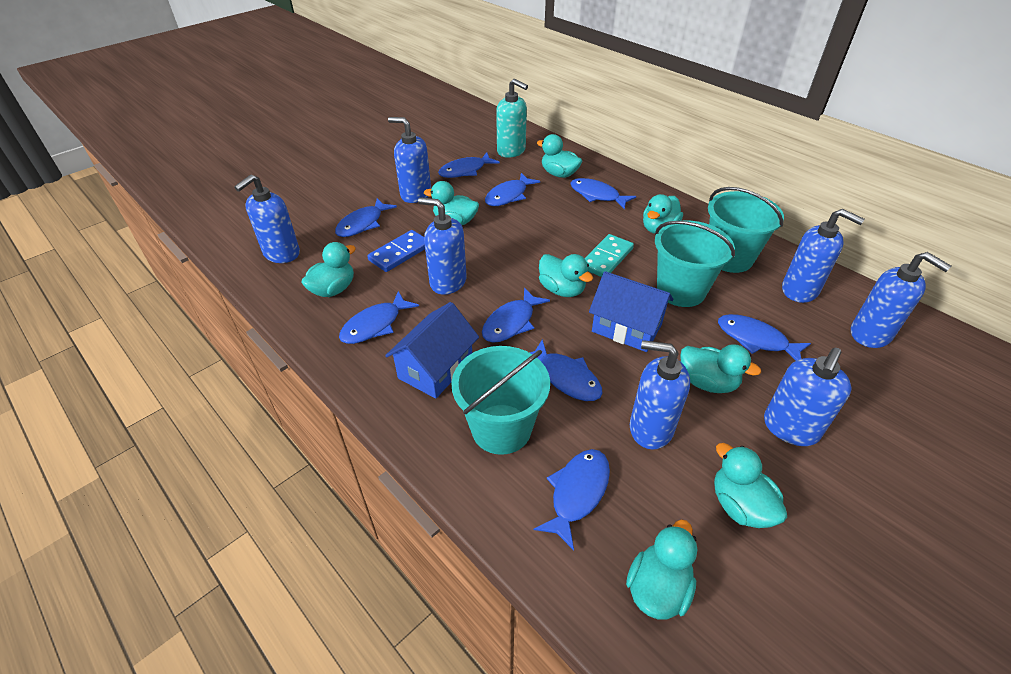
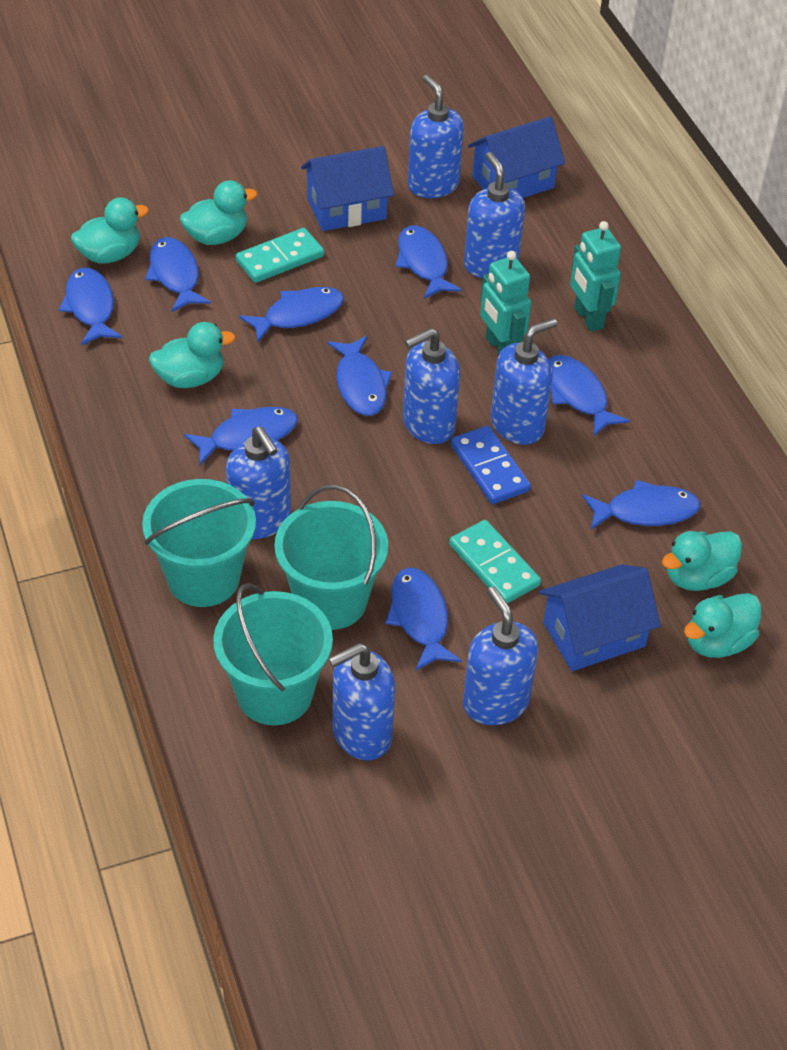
blue house: 2 -> 3
turquoise domino: 1 -> 2
turquoise duck: 8 -> 5
turquoise robot: 0 -> 2
turquoise soap dispenser: 1 -> 0

